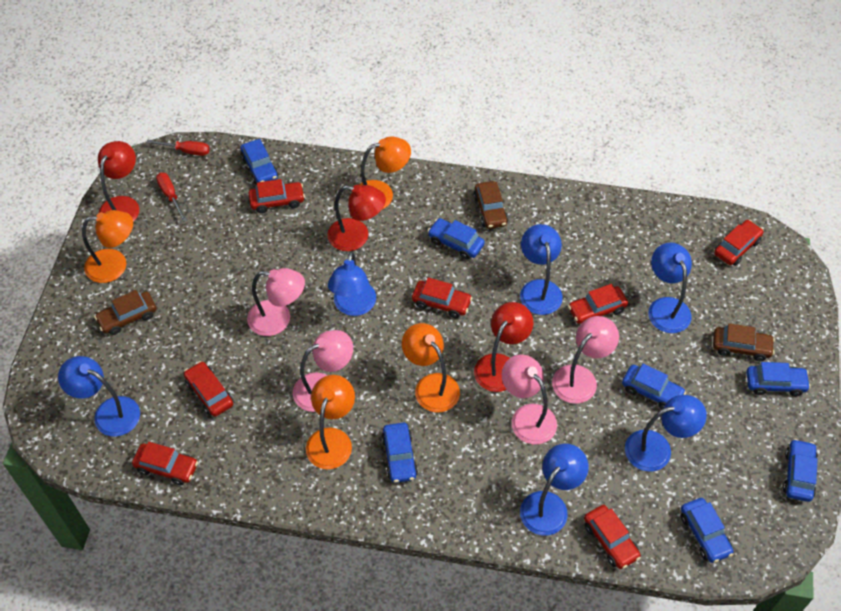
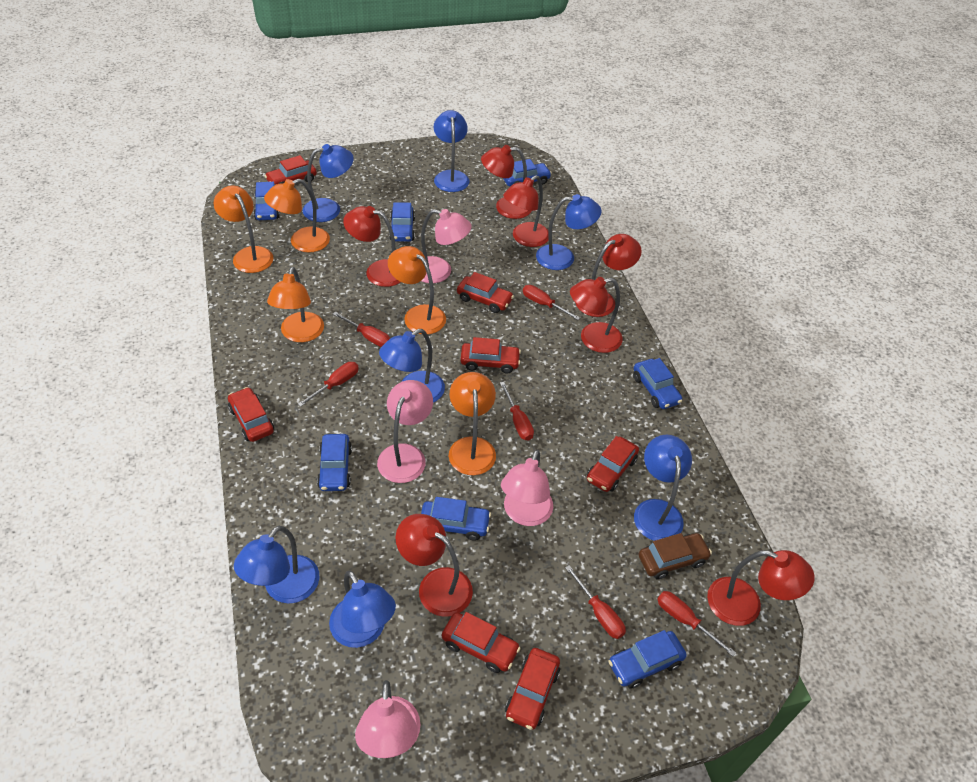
blue lamp: 6 -> 7
brown car: 3 -> 1
orange lamp: 4 -> 5
red lamp: 3 -> 7
red screwdriver: 2 -> 6

